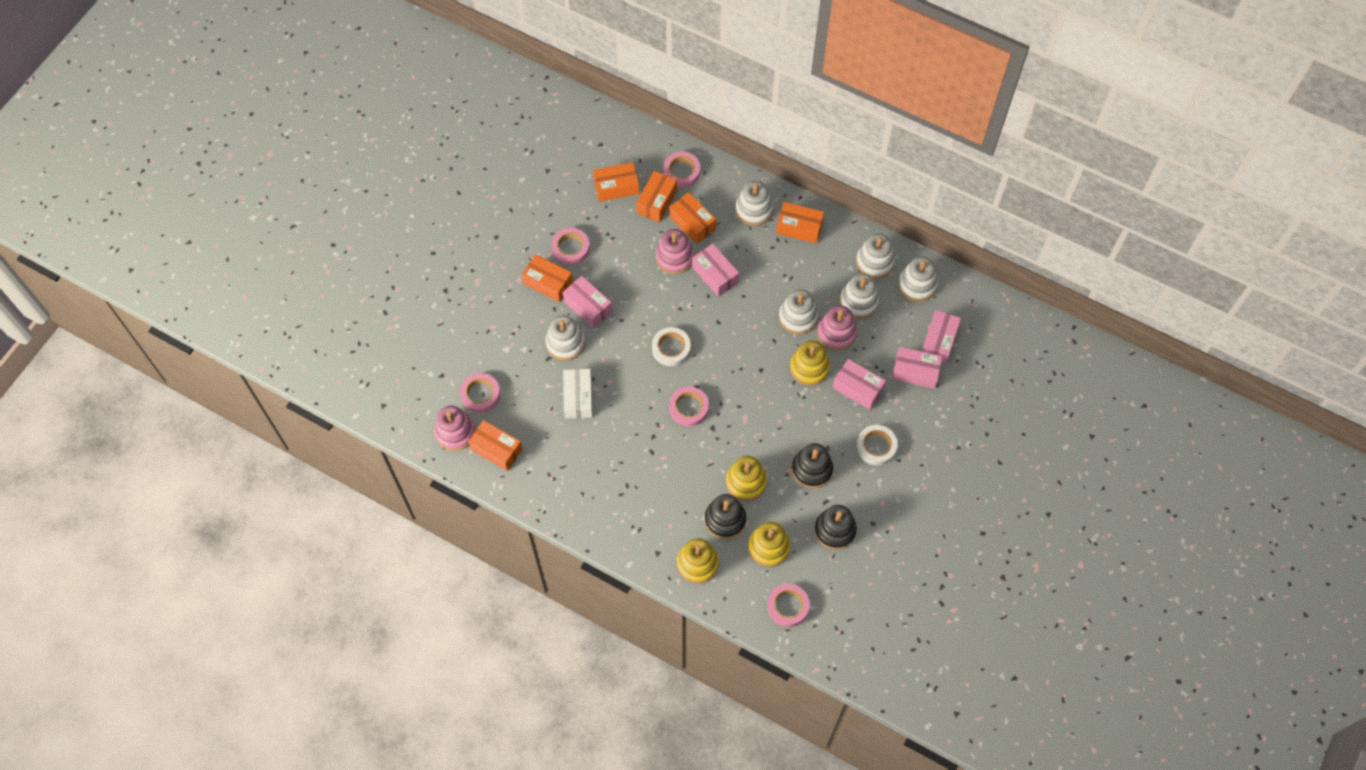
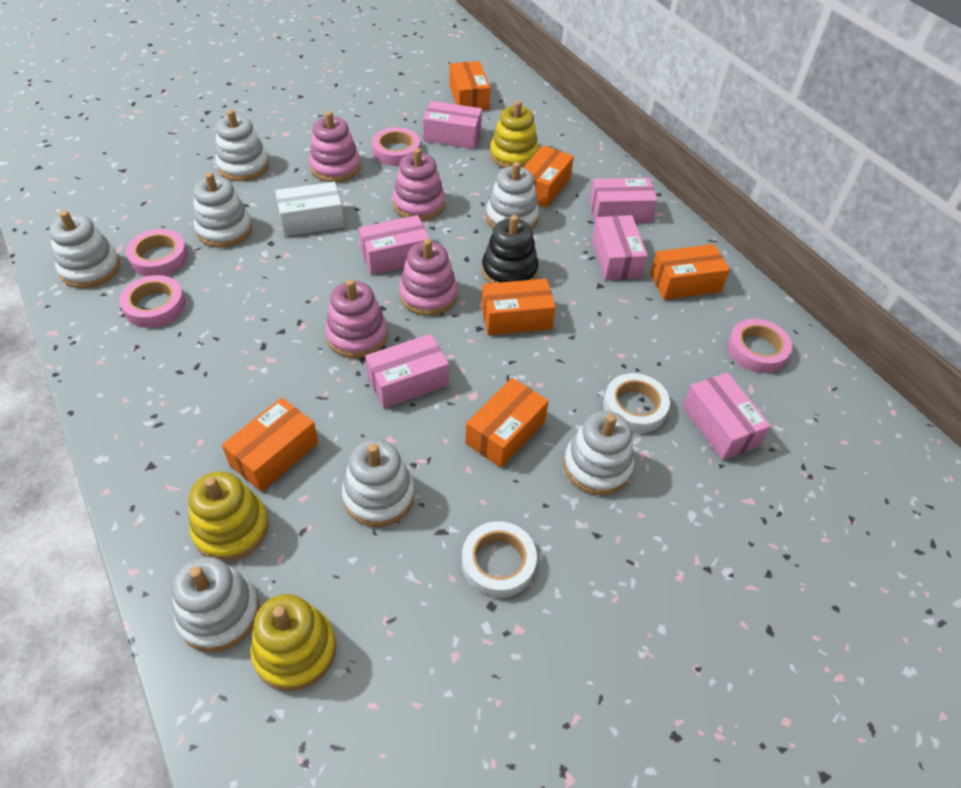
black stacking toy: 3 -> 1
pink box: 5 -> 6
pink stacking toy: 3 -> 4
pink tape: 5 -> 4
white stacking toy: 6 -> 7
yellow stacking toy: 4 -> 3

